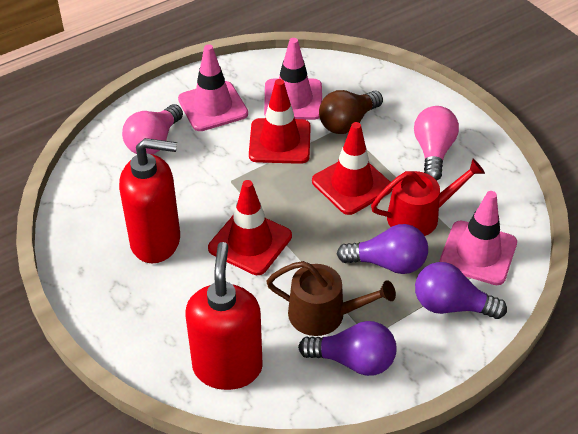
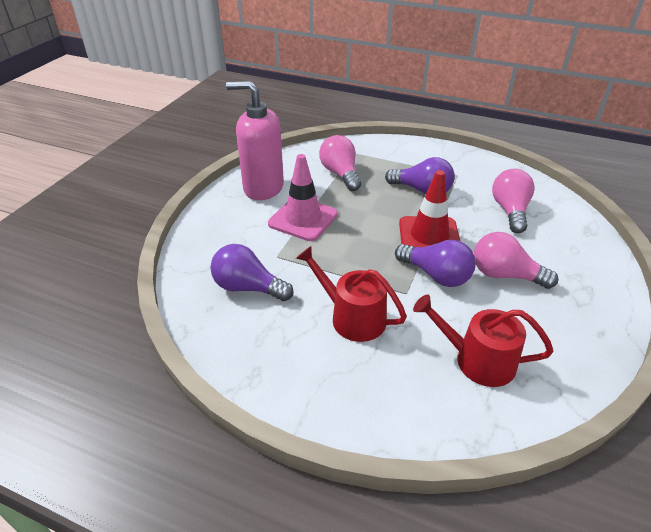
brown light bulb: 1 -> 0
brown watering can: 1 -> 0
pink light bulb: 2 -> 3
pink soap dispenser: 0 -> 1
pink traffic cone: 3 -> 1
red soap dispenser: 2 -> 0
red traffic cone: 3 -> 1
red watering can: 1 -> 2

